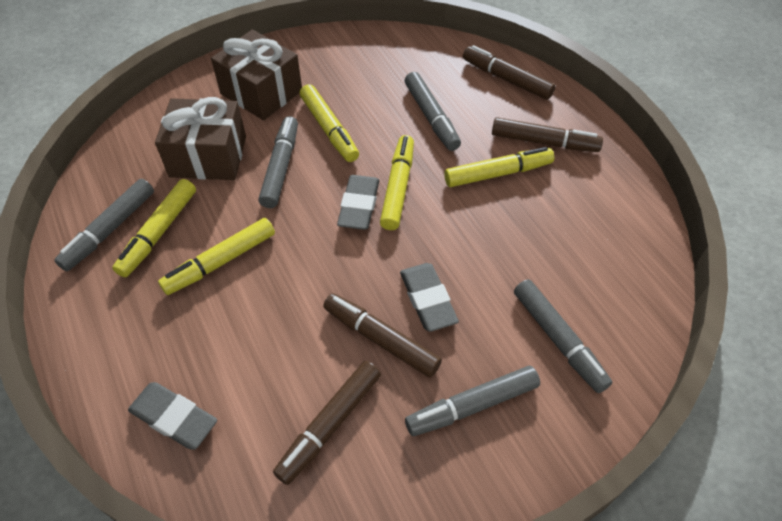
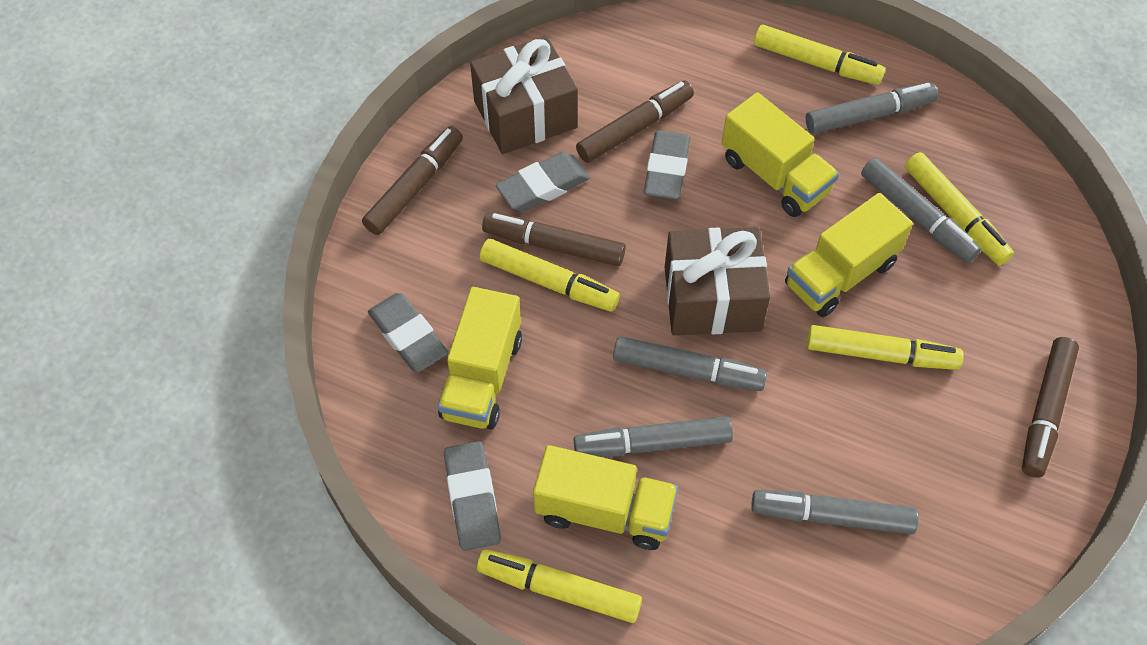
grey eraser: 3 -> 4
yellow truck: 0 -> 4

